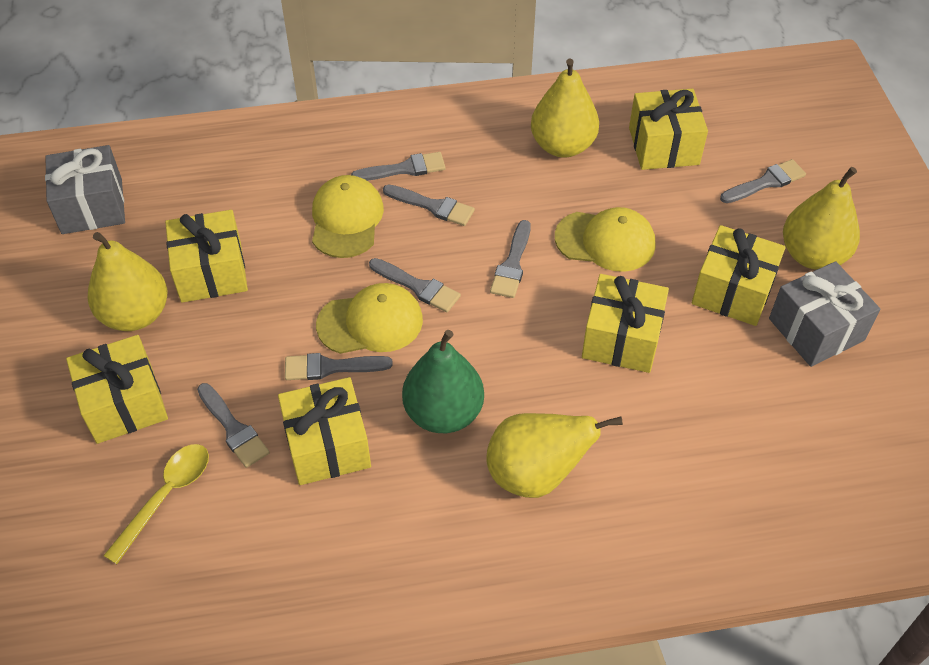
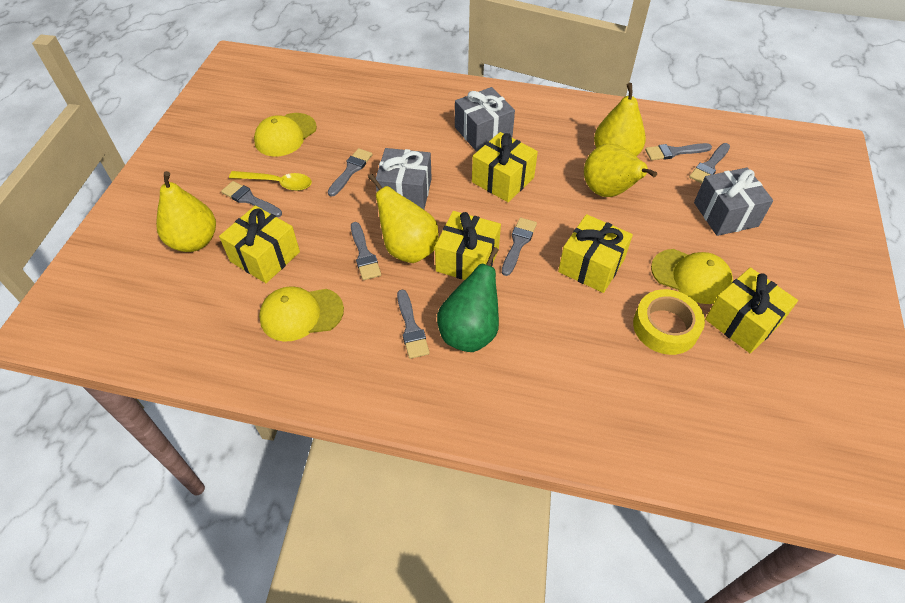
grey gift: 2 -> 3
yellow gift: 6 -> 5
yellow tape: 0 -> 1

